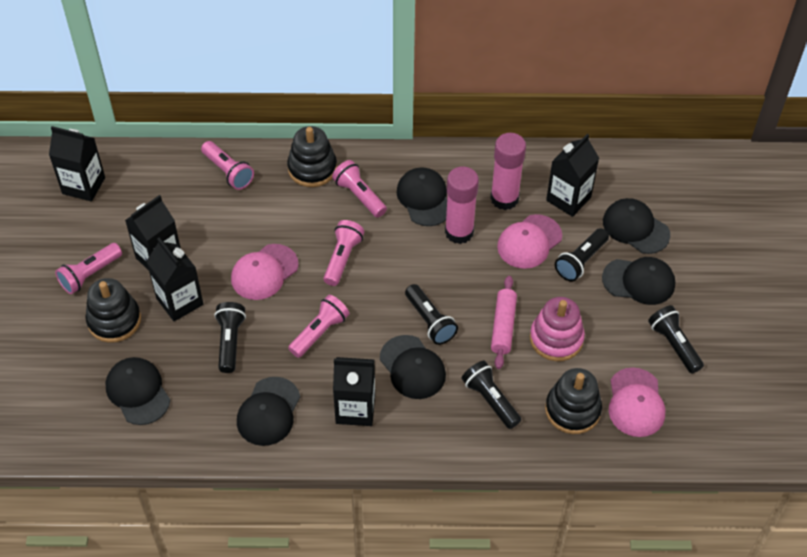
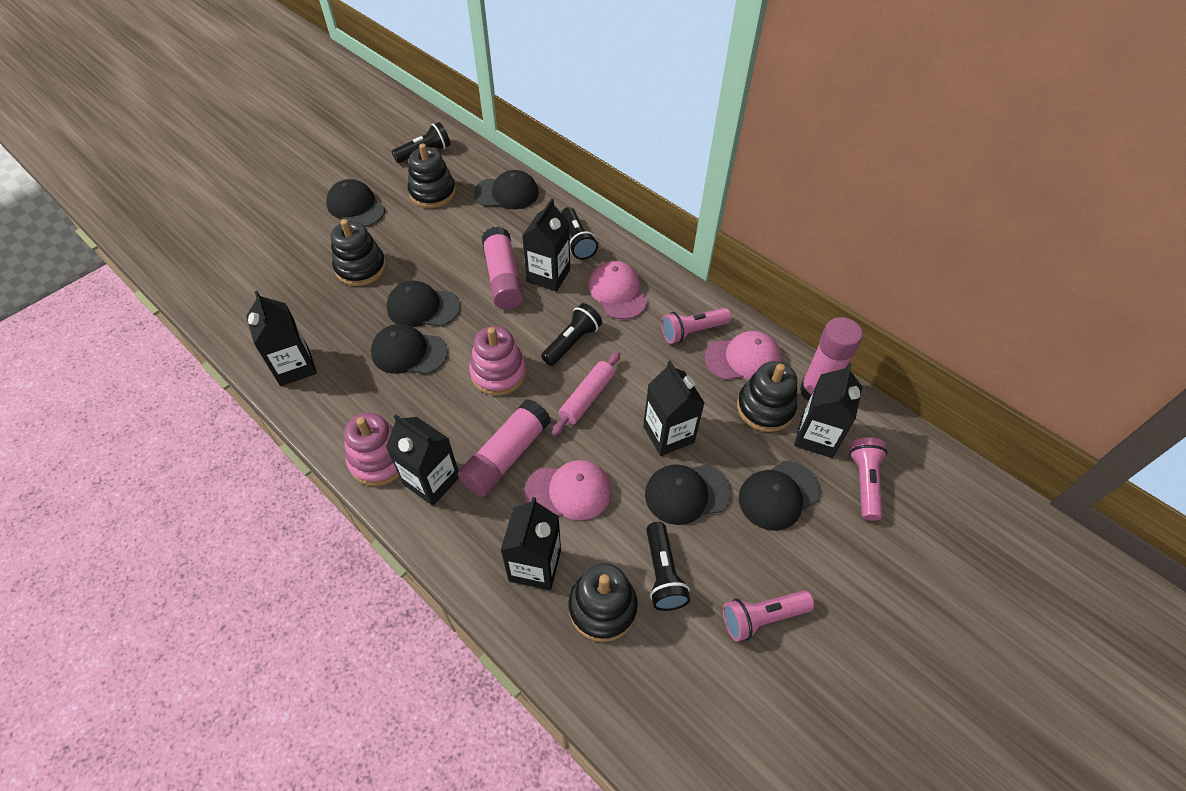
black carton: 5 -> 6
black flashlight: 5 -> 4
black stacking toy: 3 -> 4
pink flashlight: 5 -> 3
pink glue stick: 2 -> 3
pink stacking toy: 1 -> 2

